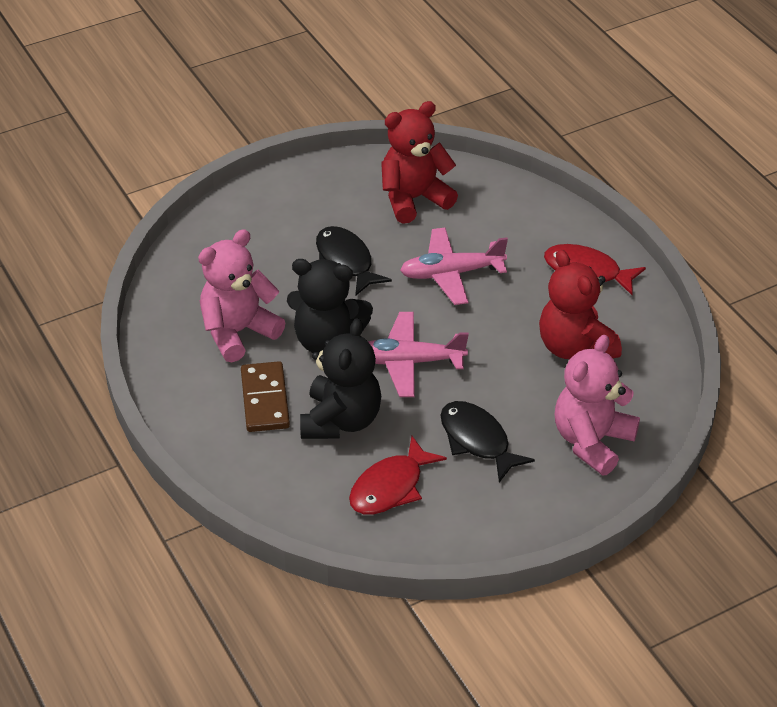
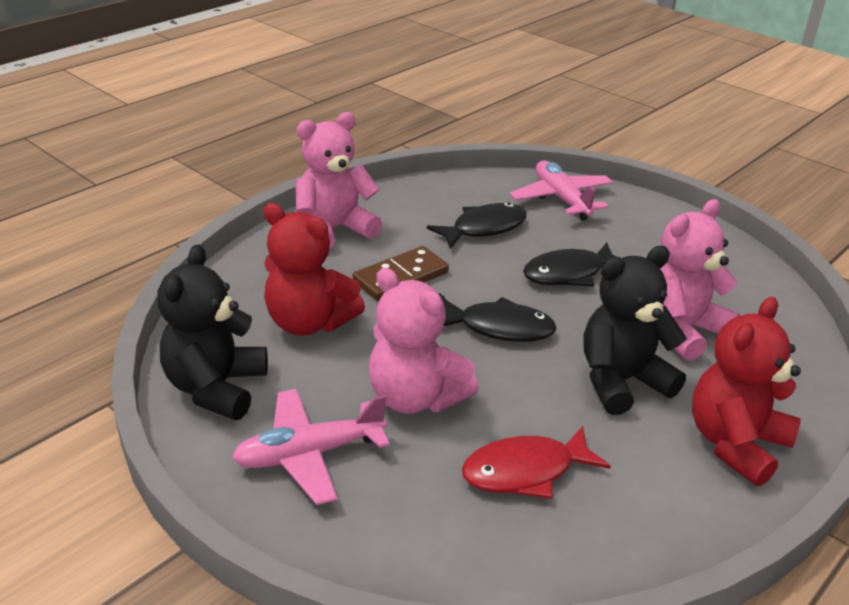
black fish: 2 -> 3
pink teddy bear: 2 -> 3
red fish: 2 -> 1

